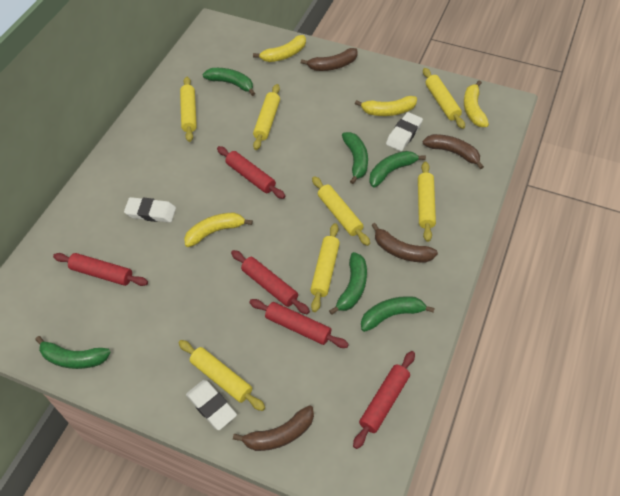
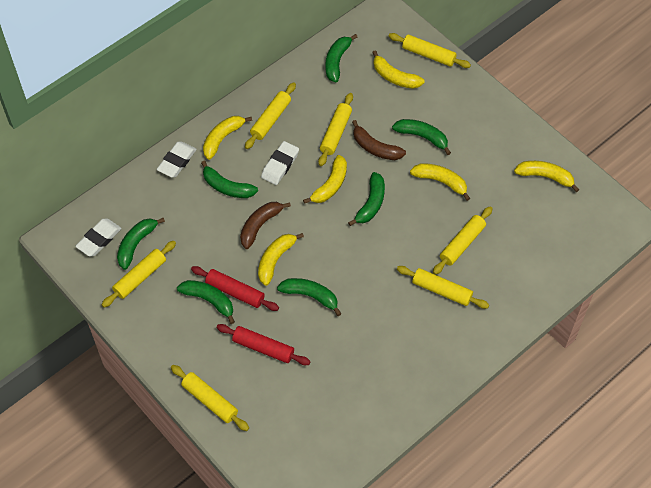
brown banana: 4 -> 2
green banana: 6 -> 7
red rolling pin: 5 -> 2
yellow banana: 4 -> 6

